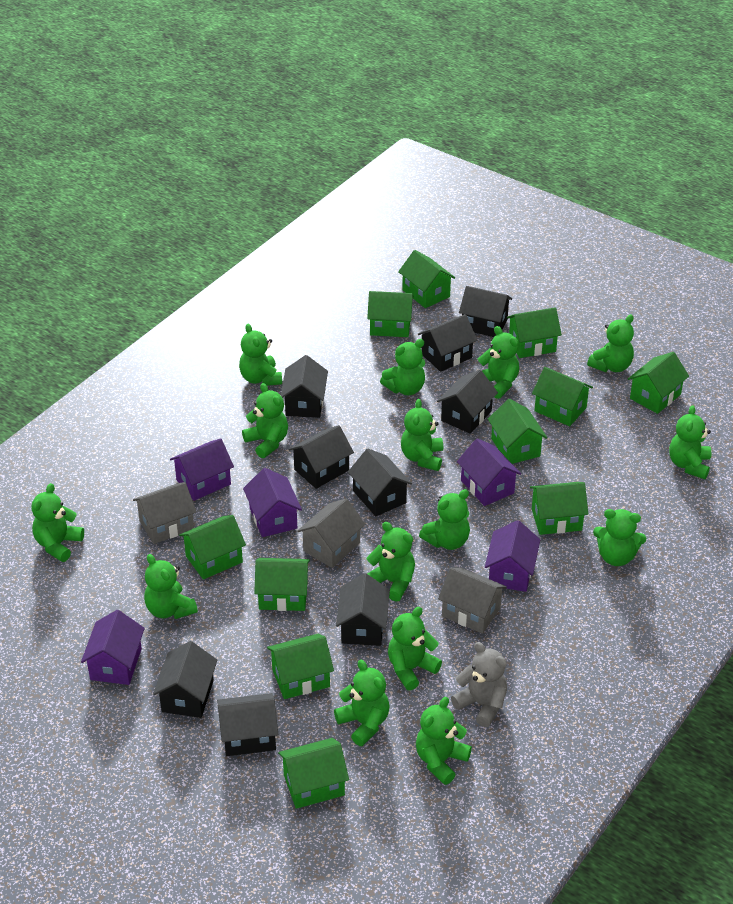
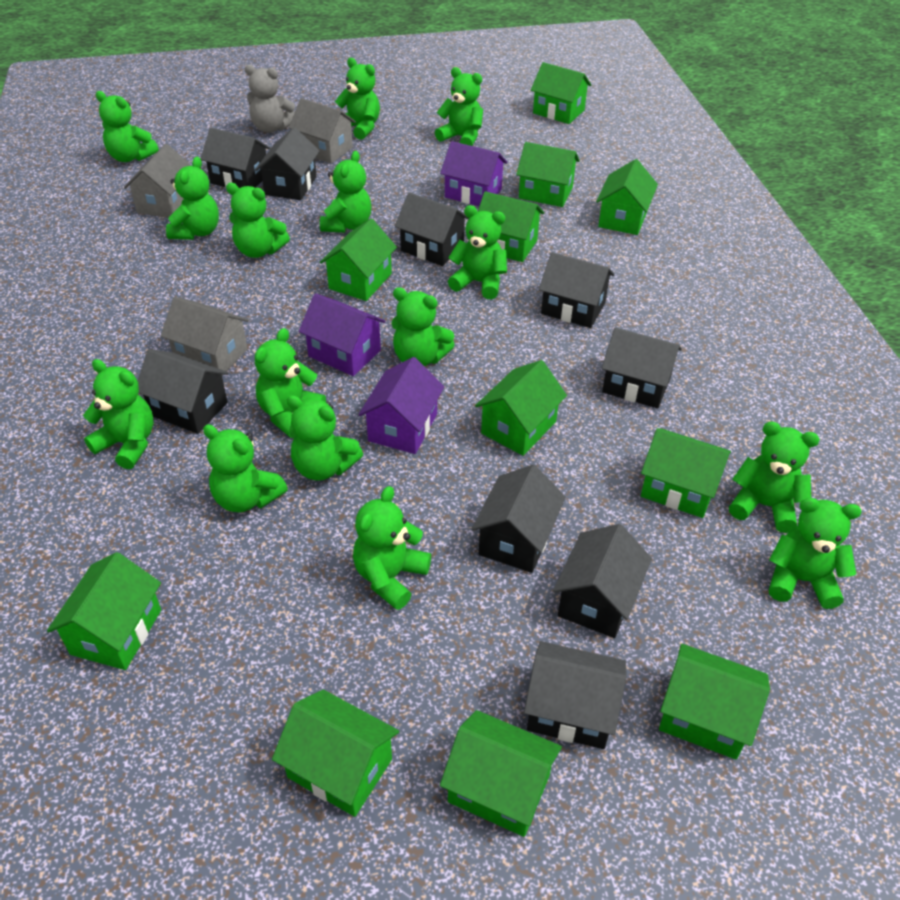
purple house: 5 -> 3

